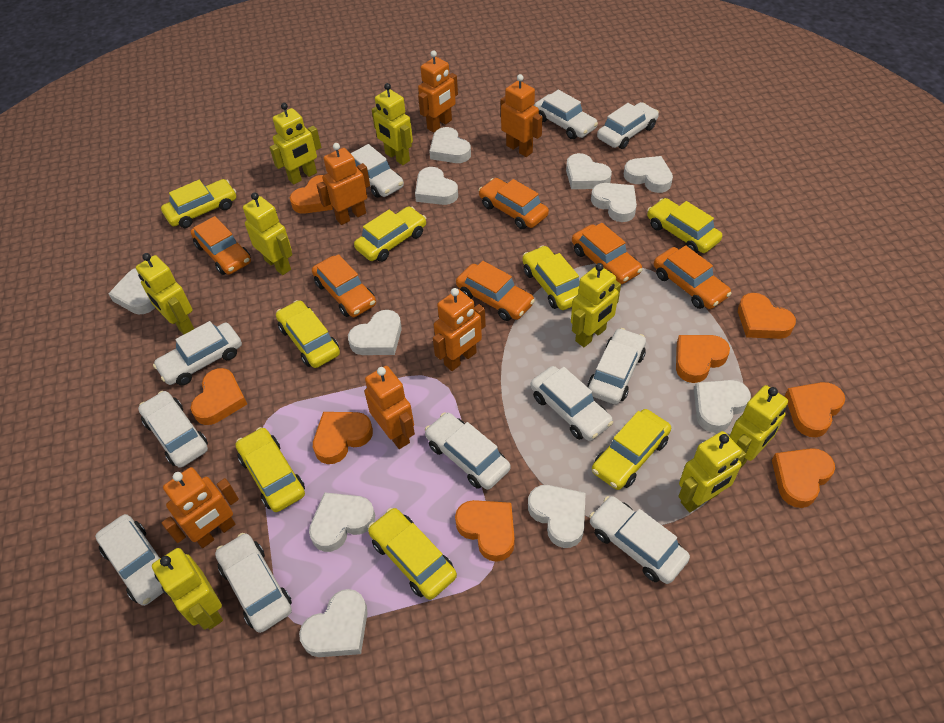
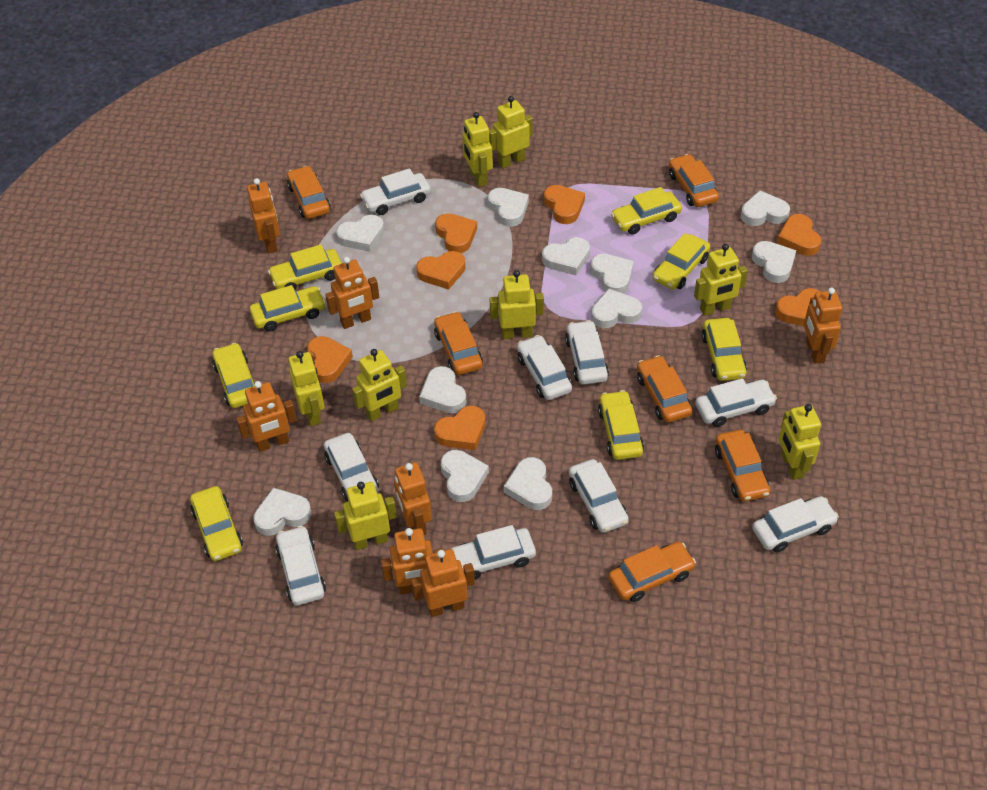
orange heart: 8 -> 7
orange robot: 6 -> 7
white car: 11 -> 9

